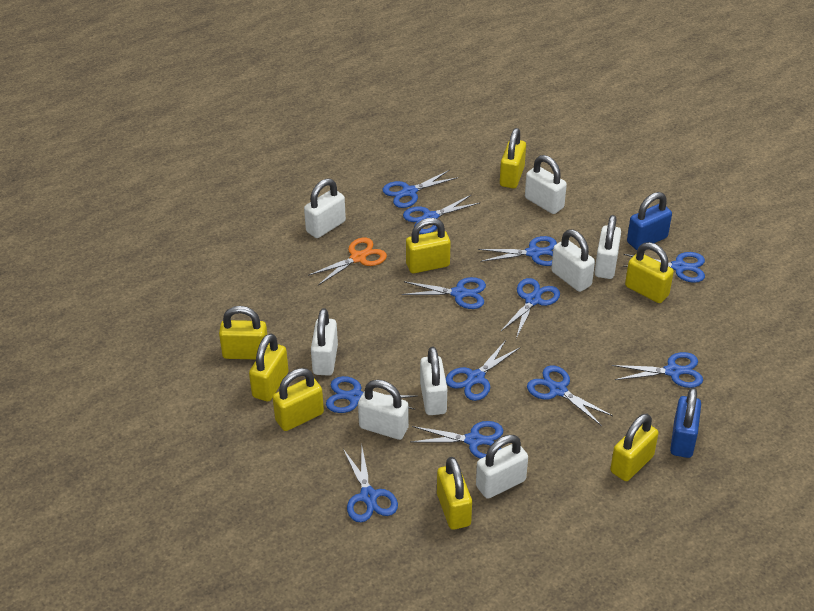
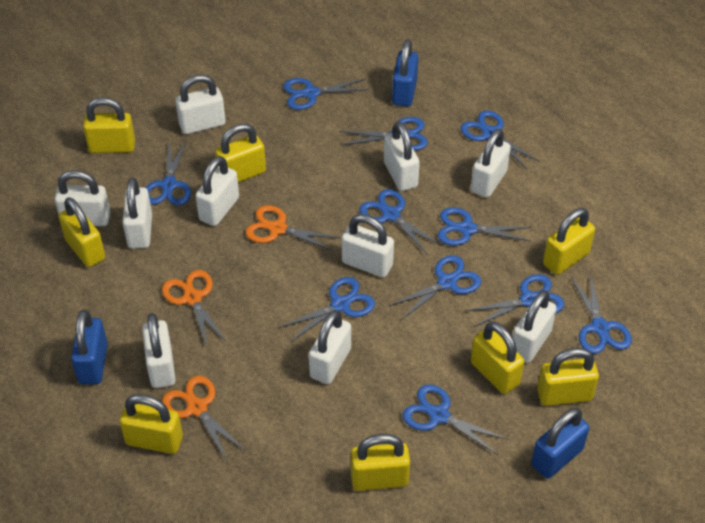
blue padlock: 2 -> 3
blue scissors: 12 -> 11
orange scissors: 1 -> 3
white padlock: 8 -> 10

